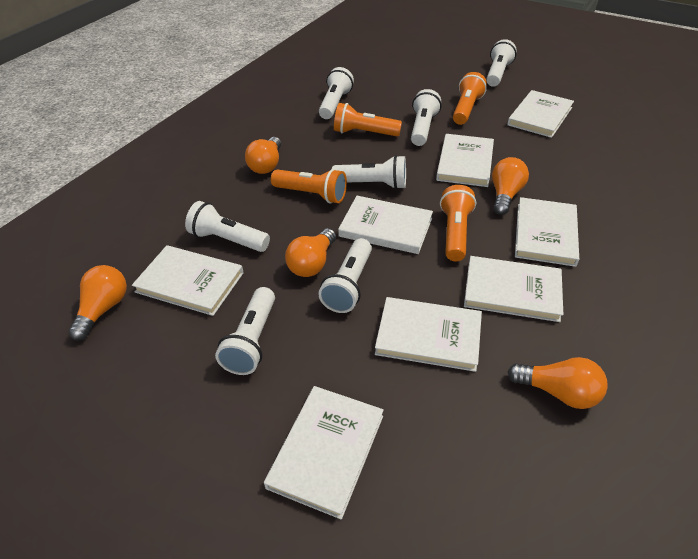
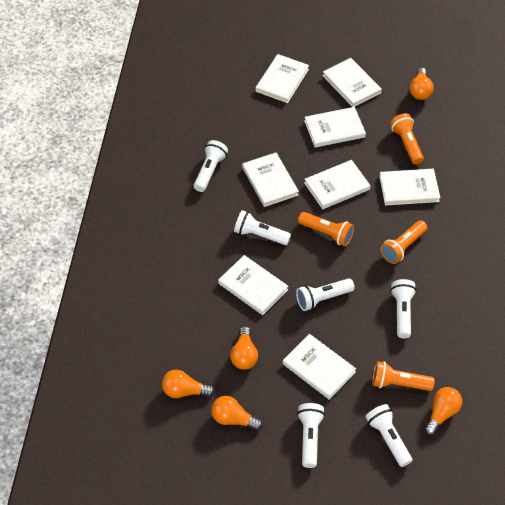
white flashlight: 7 -> 6

